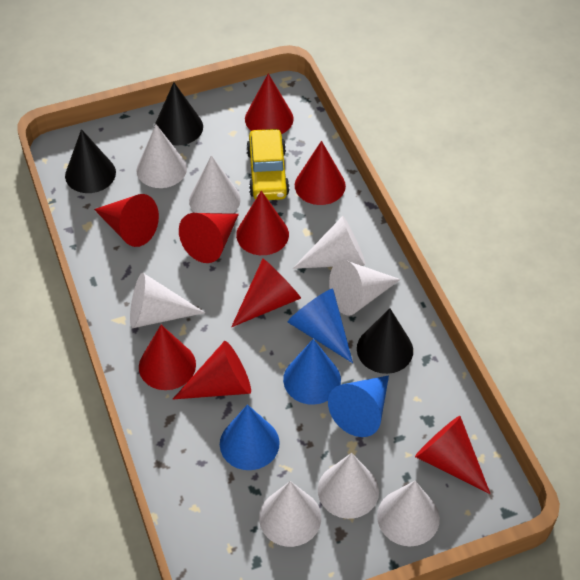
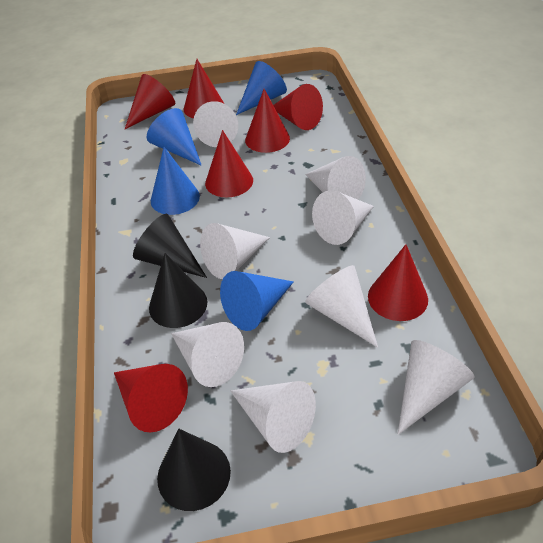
red cone: 9 -> 7
yellow car: 1 -> 0

